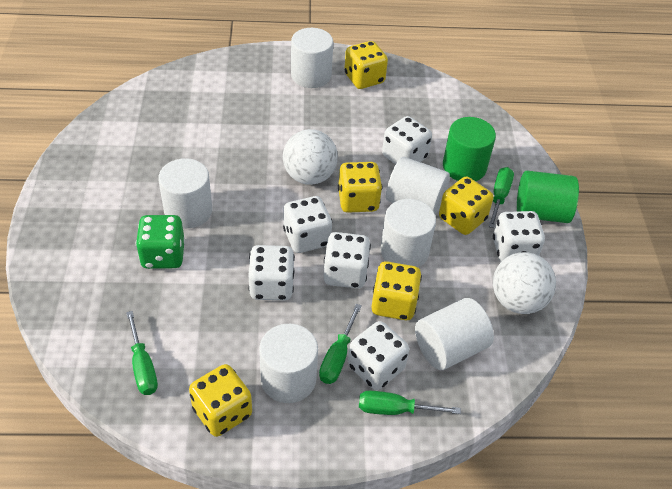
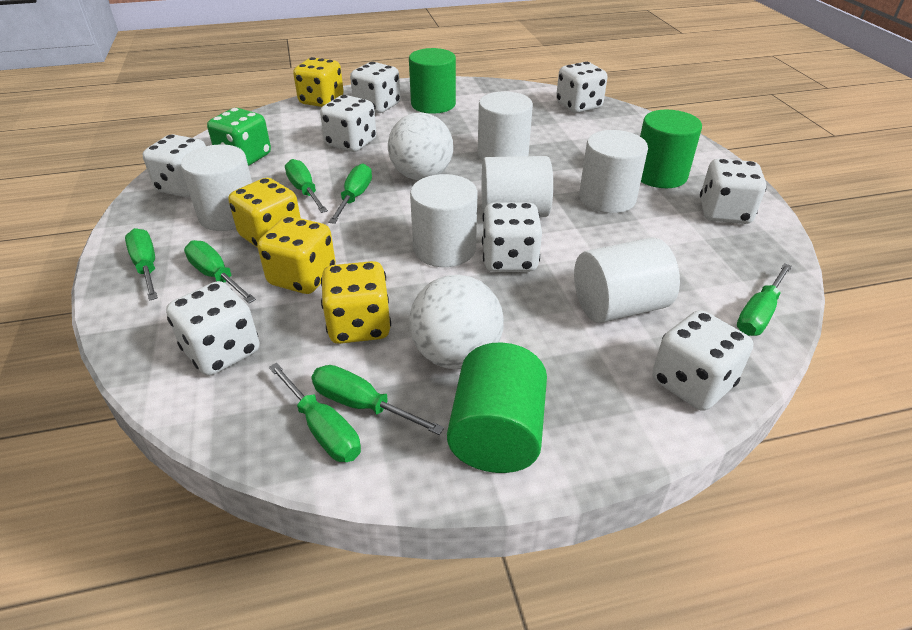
green cylinder: 2 -> 3
green screwdriver: 4 -> 7
white dice: 6 -> 8
yellow dice: 5 -> 4

